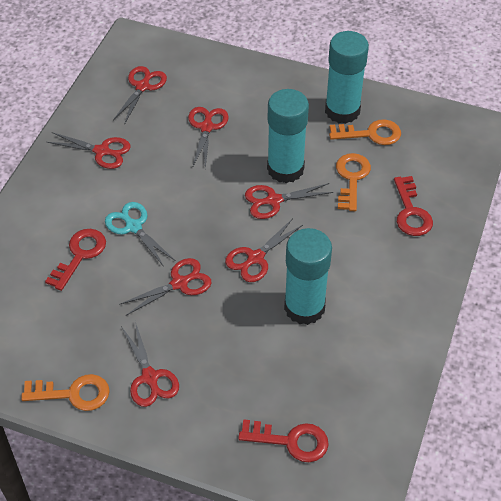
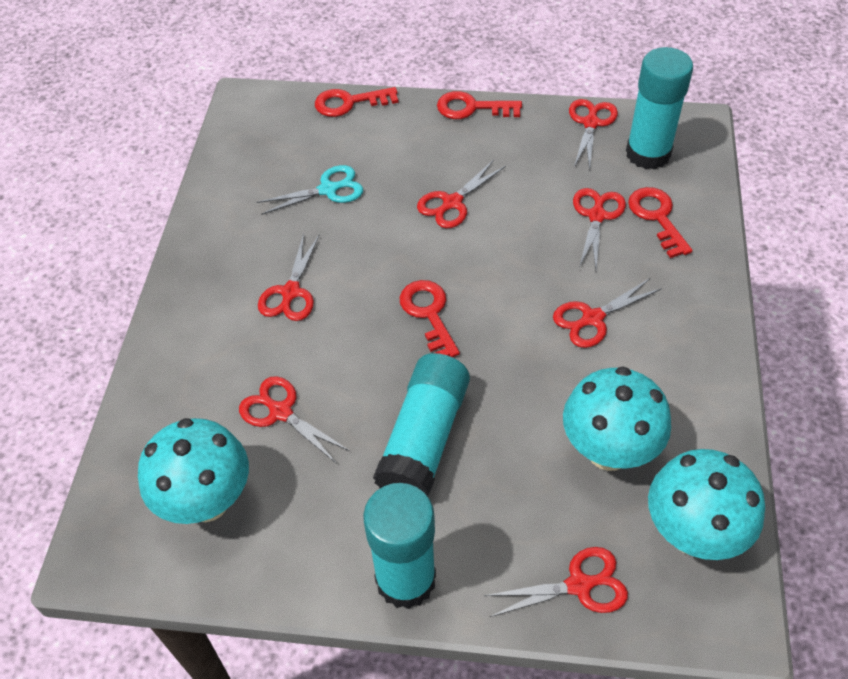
orange key: 3 -> 0
red key: 3 -> 4
turquoise mushroom: 0 -> 3

